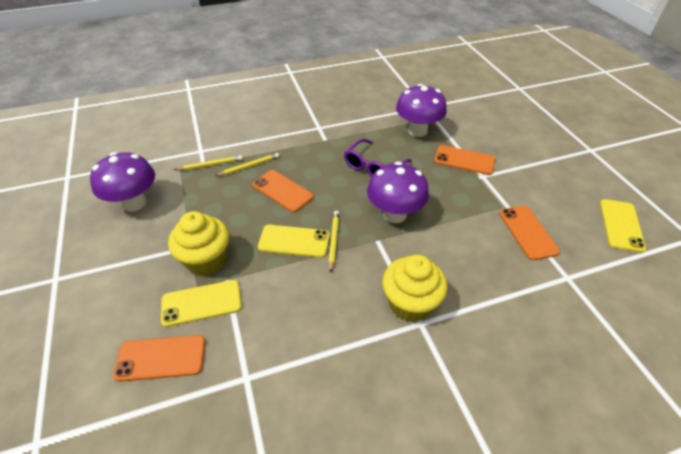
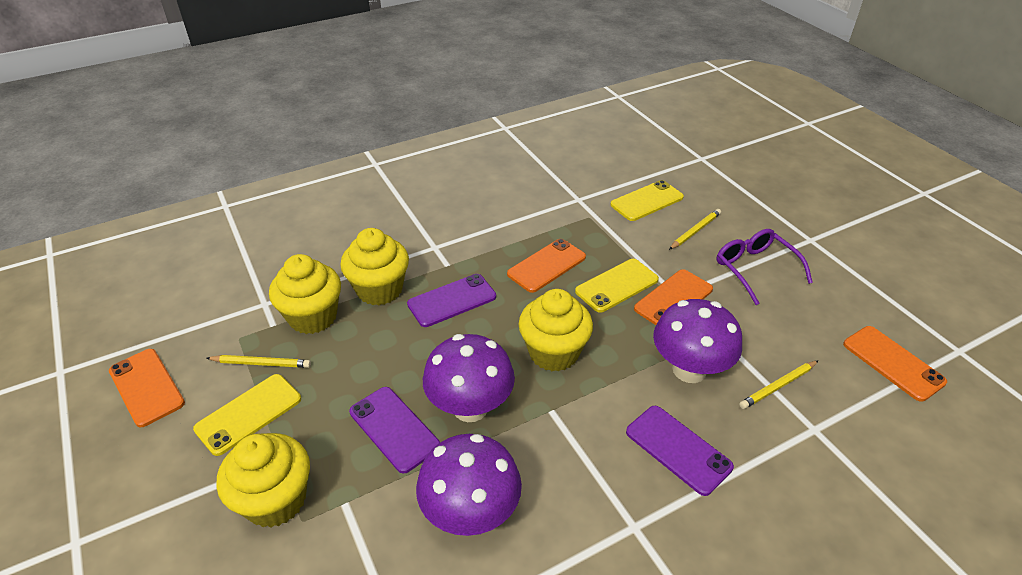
purple phone: 0 -> 3
yellow cupcake: 2 -> 4

